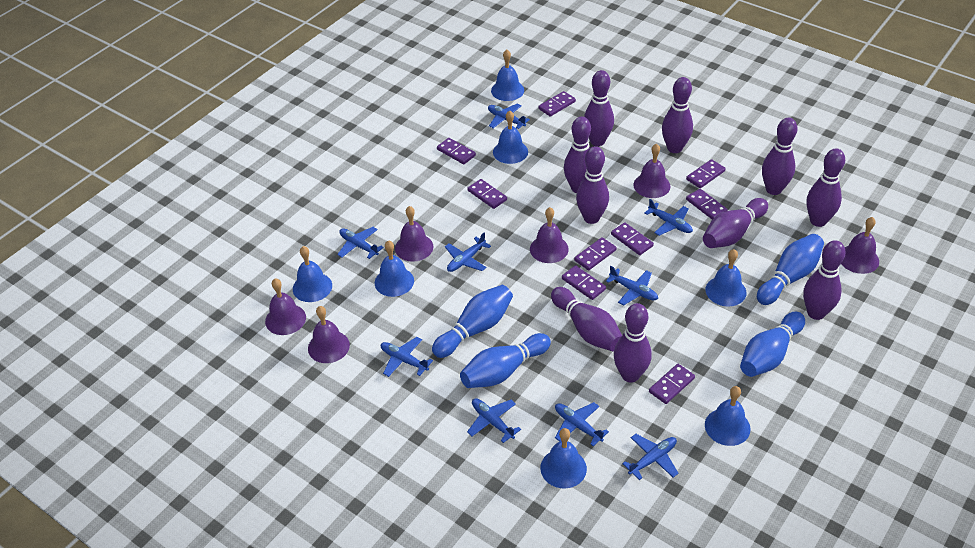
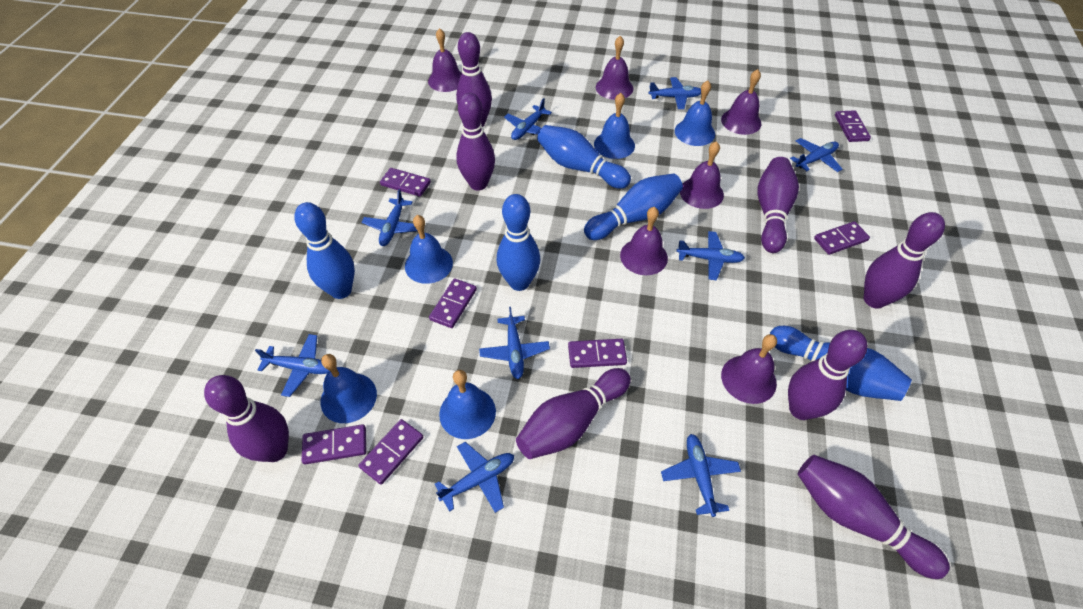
blue bell: 7 -> 5
blue bowling pin: 4 -> 5
purple bowling pin: 10 -> 8
purple domino: 9 -> 7

